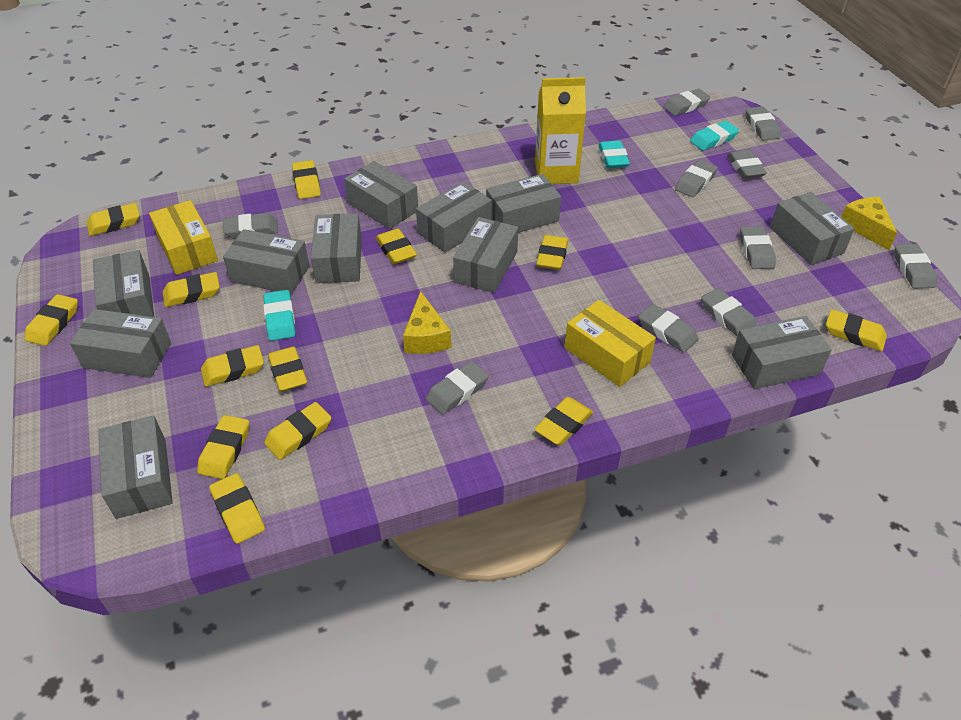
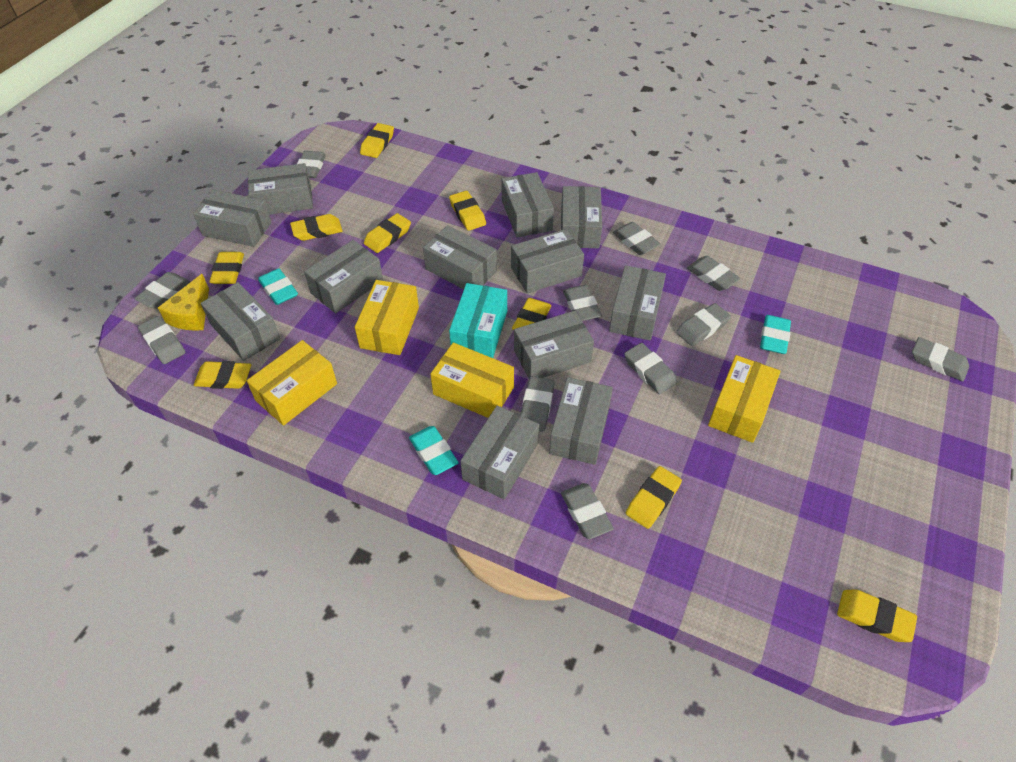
grey box: 11 -> 12
grey eraser: 10 -> 11
turquoise box: 0 -> 1
yellow box: 2 -> 4
yellow carton: 1 -> 0
yellow cheese: 2 -> 1
yellow eraser: 13 -> 9

